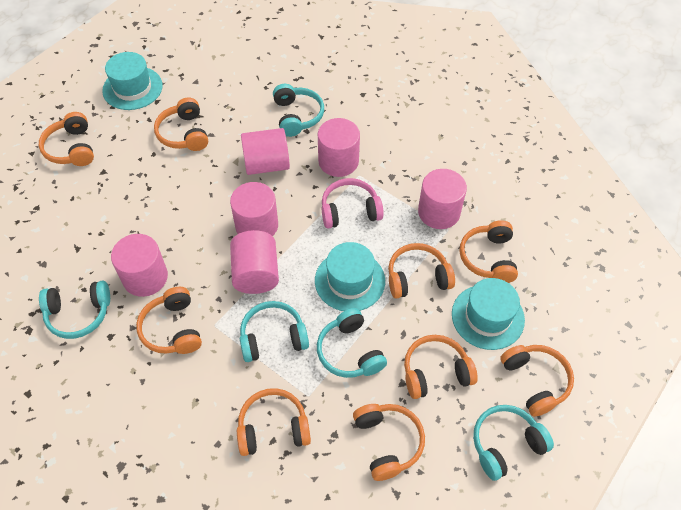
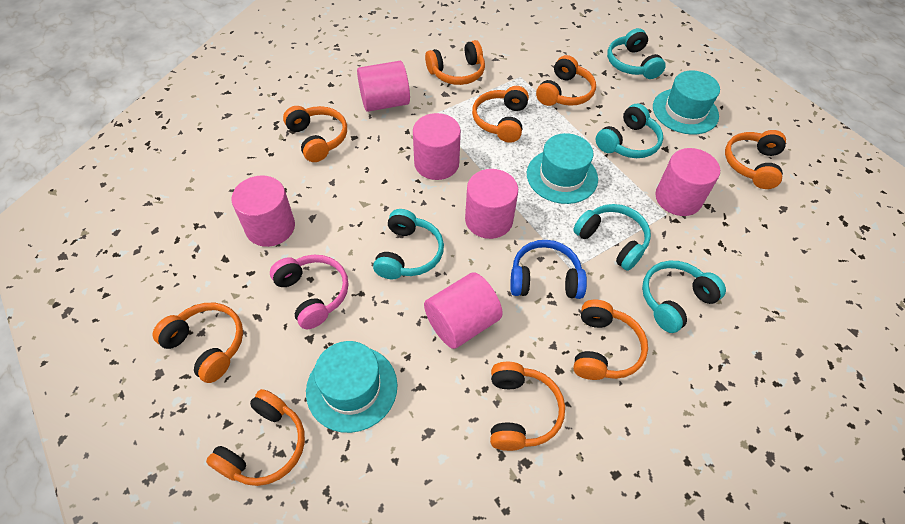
blue headphones: 0 -> 1

